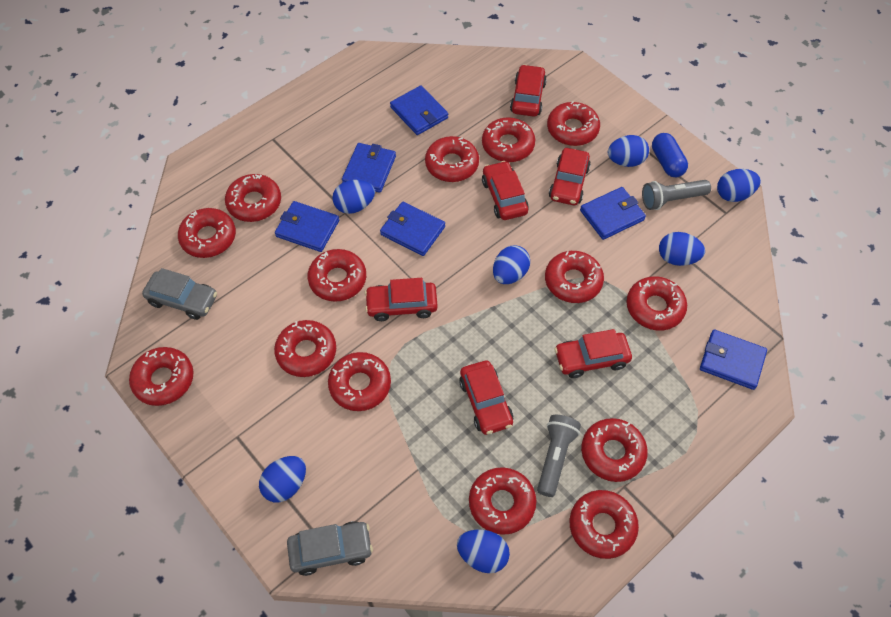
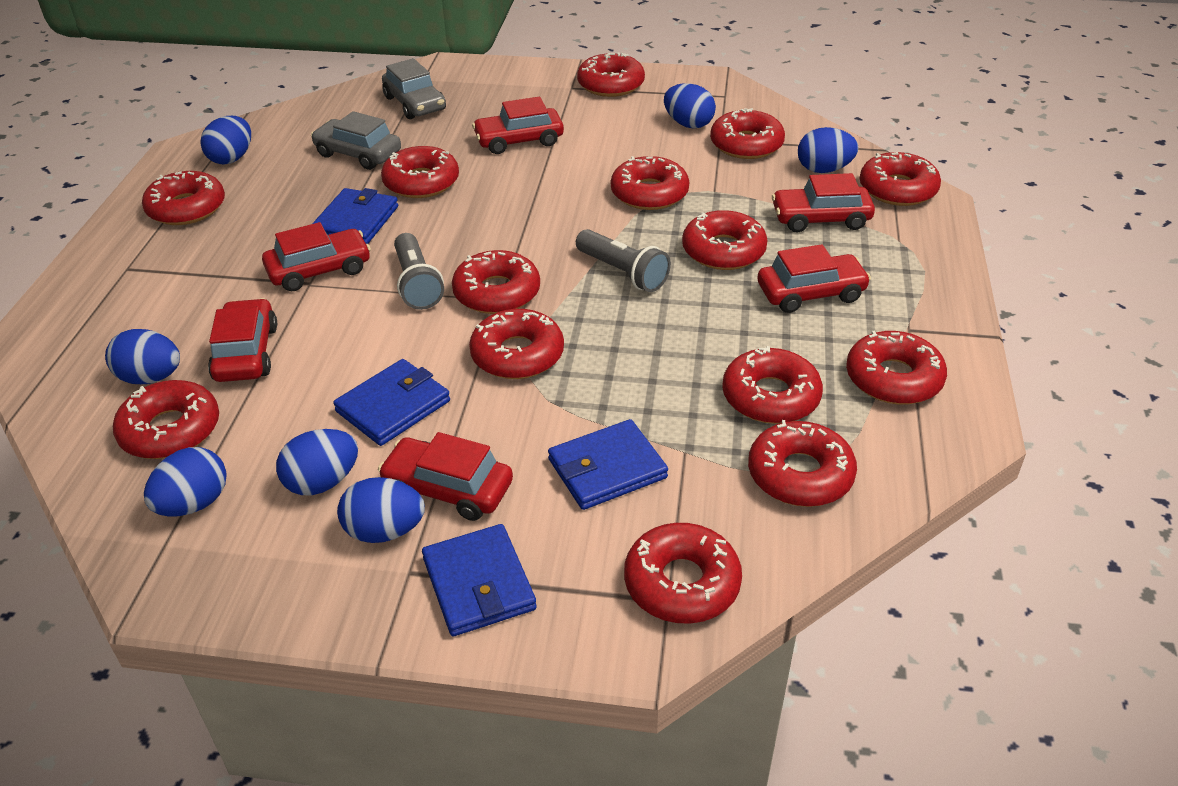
blue capsule: 1 -> 0
blue wallet: 6 -> 4

